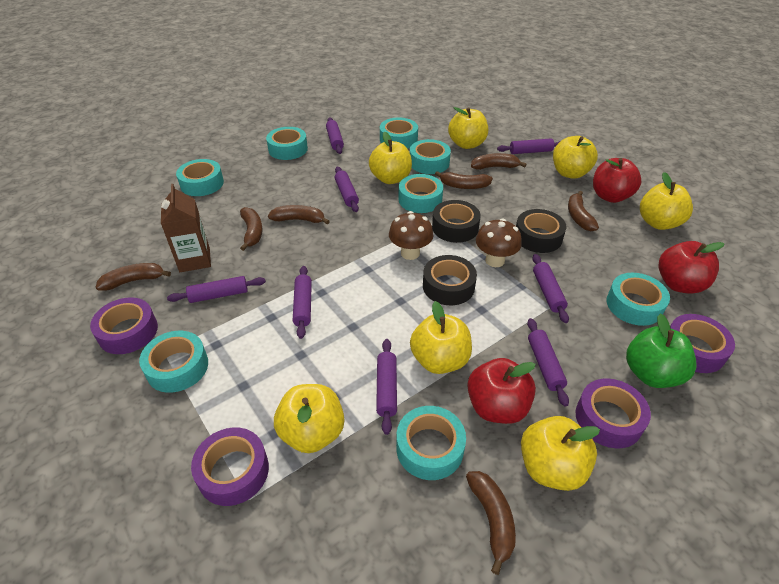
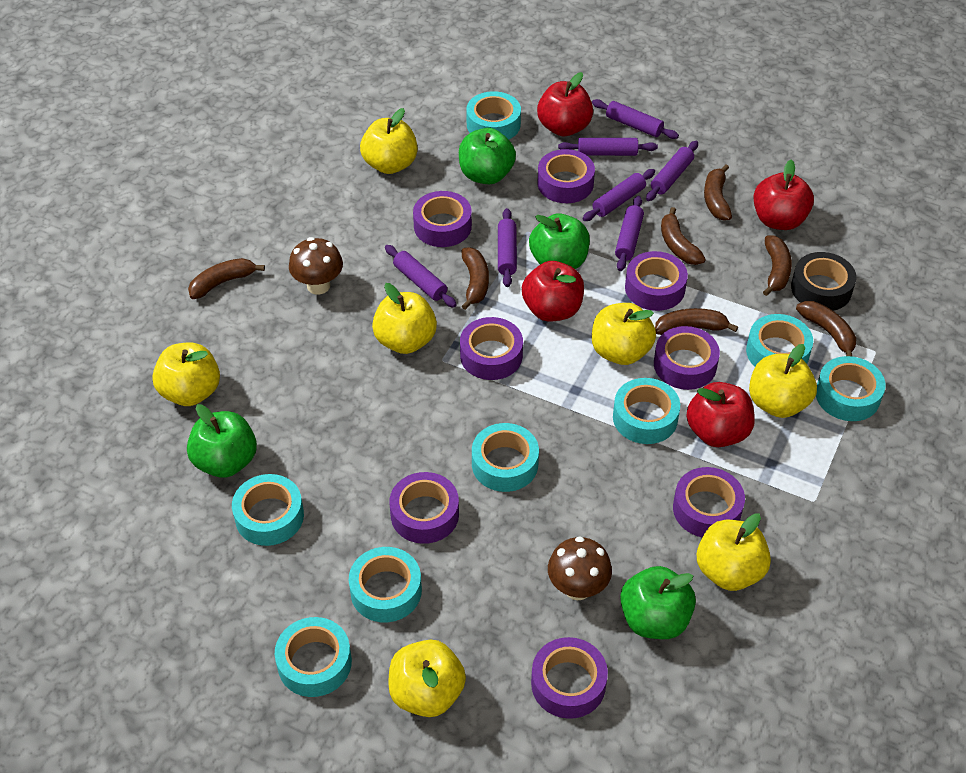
black tape: 3 -> 1
brown carton: 1 -> 0
green apple: 1 -> 4
purple rolling pin: 8 -> 7
purple tape: 4 -> 8
red apple: 3 -> 4

